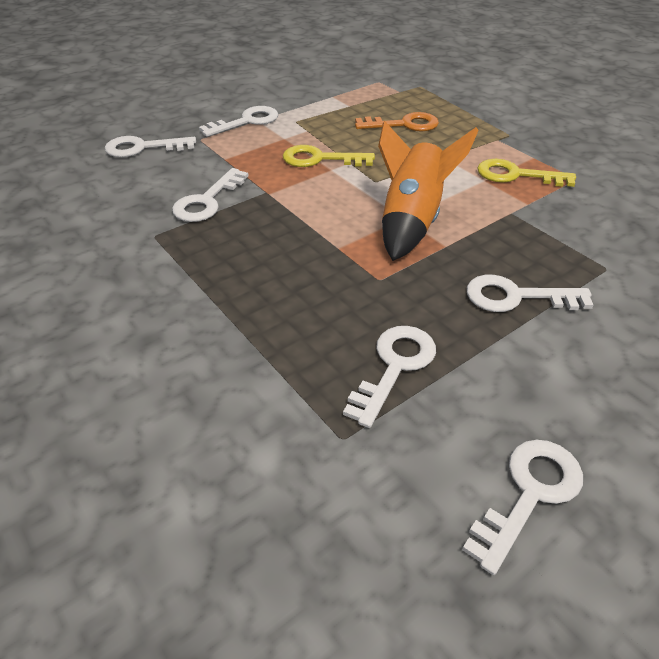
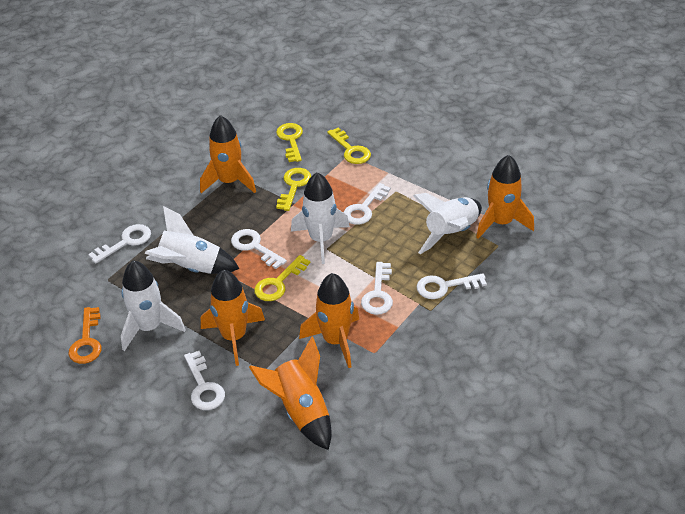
orange rocket: 1 -> 5
white rocket: 0 -> 4
yellow key: 2 -> 4

